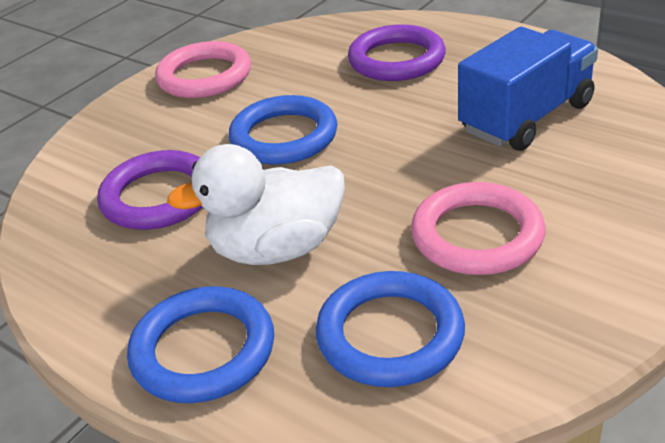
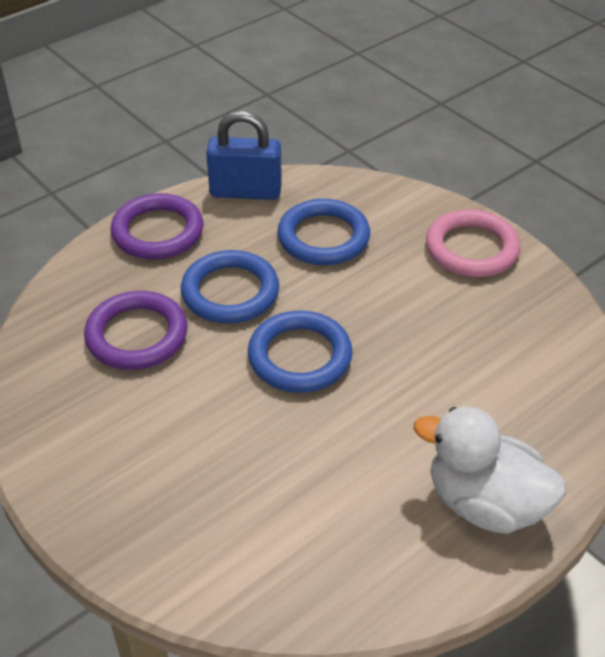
blue padlock: 0 -> 1
blue truck: 1 -> 0
pink ring: 2 -> 1

